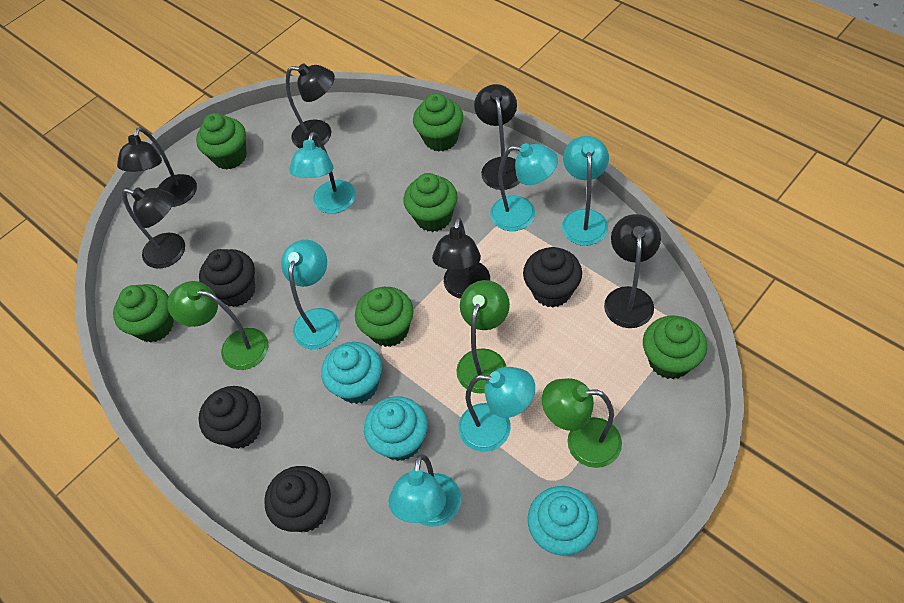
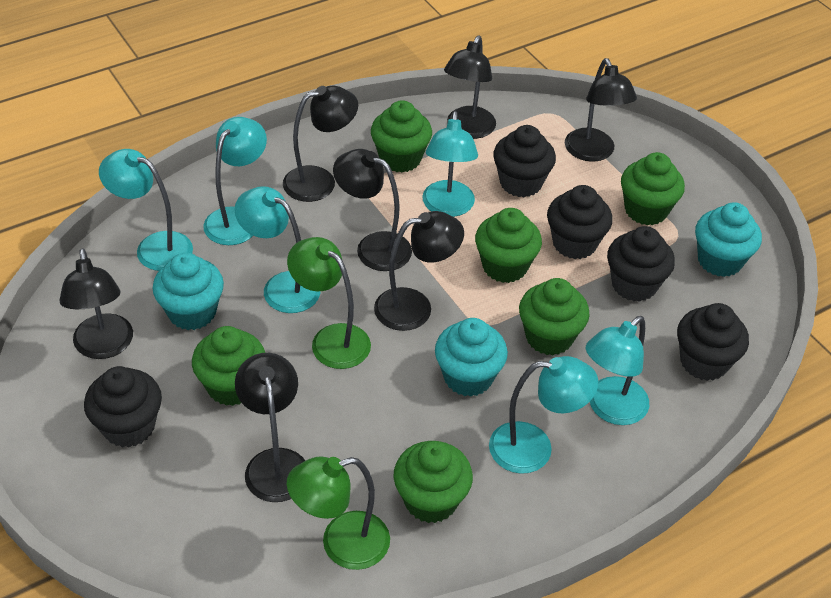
black cupcake: 4 -> 5
black lamp: 6 -> 7
green lamp: 3 -> 2

